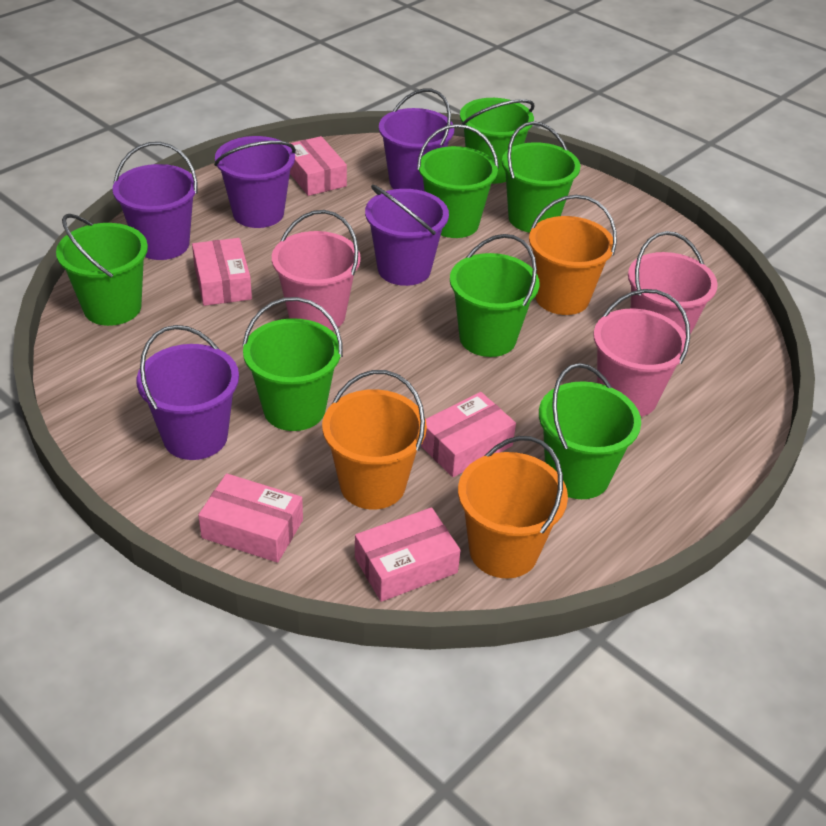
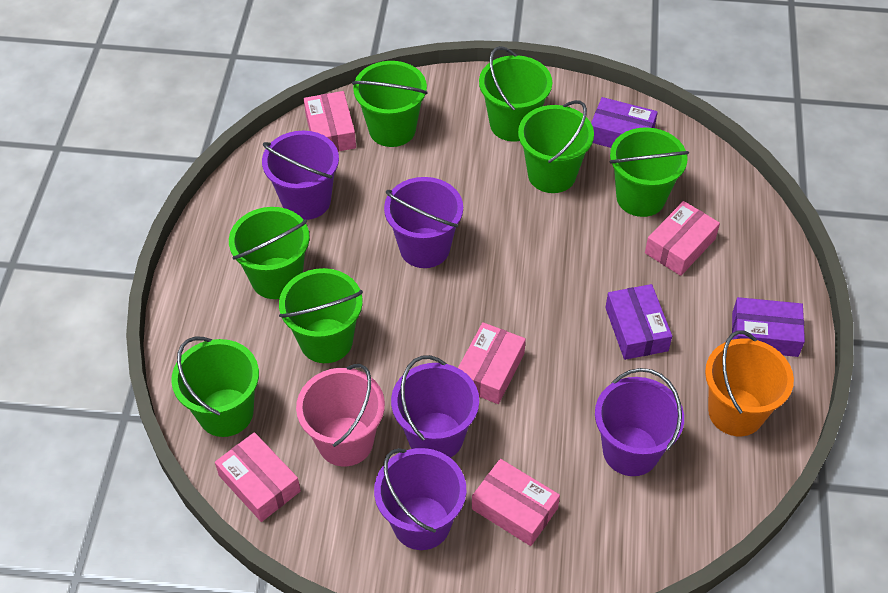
orange bucket: 3 -> 1
pink bucket: 3 -> 1
purple box: 0 -> 3

